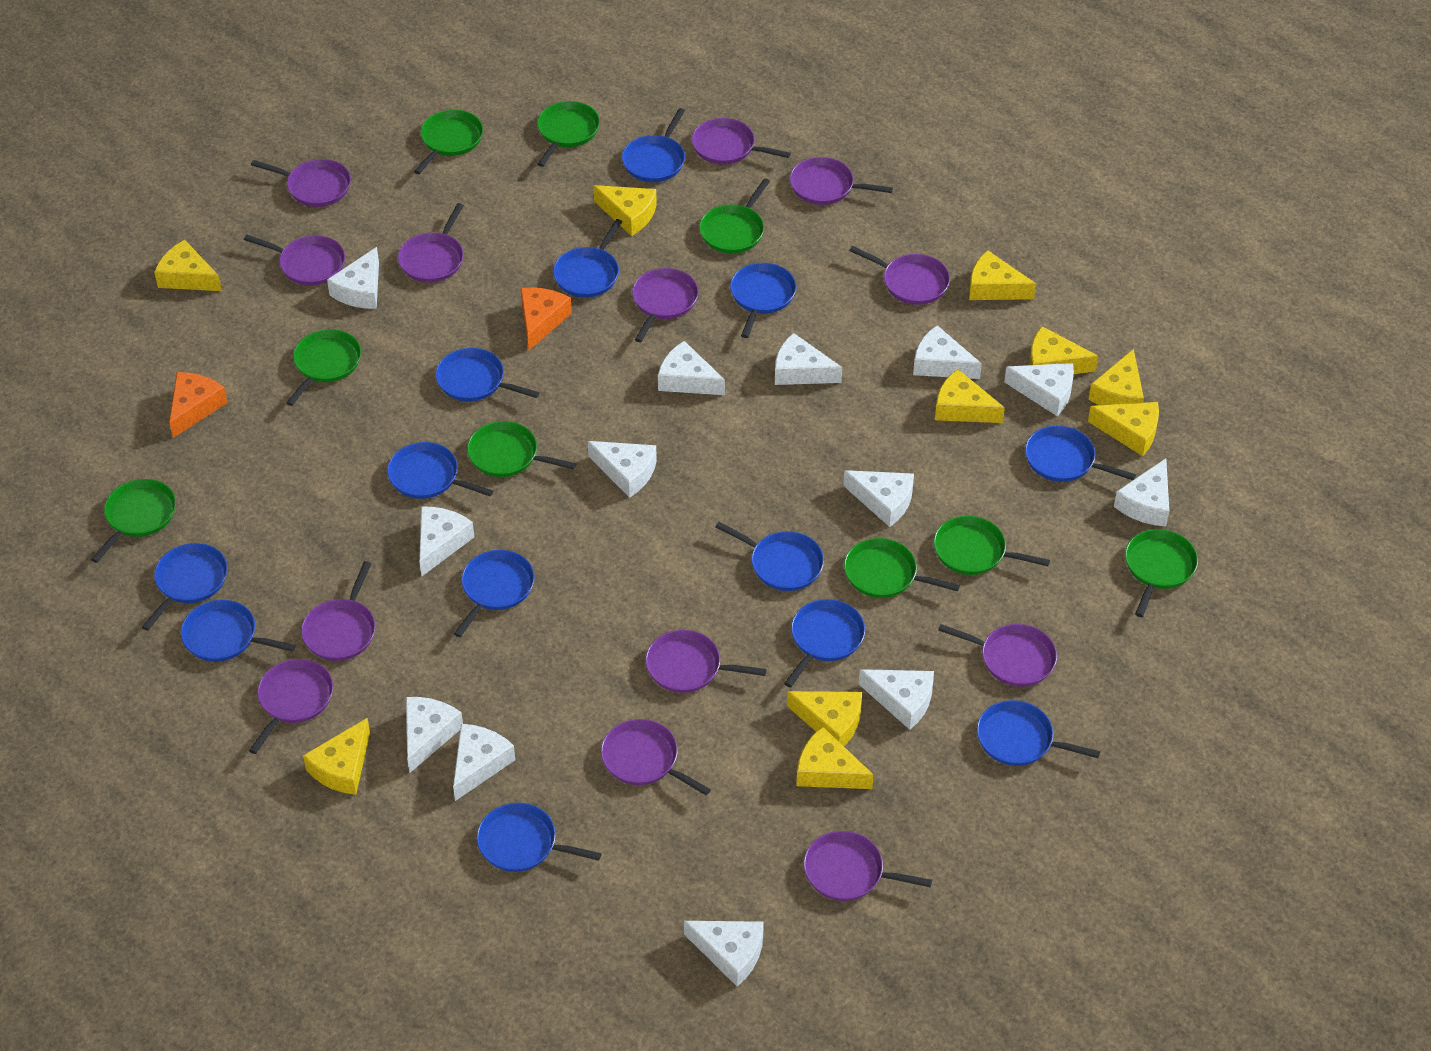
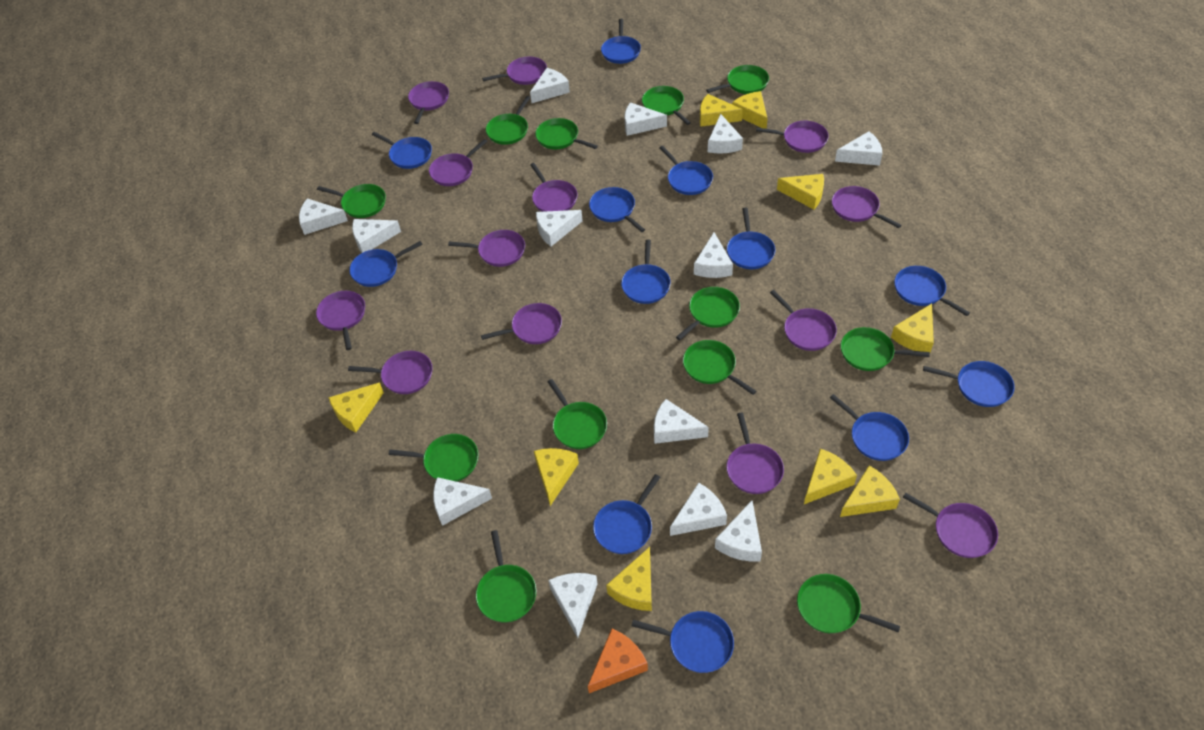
blue pan: 13 -> 12
green pan: 9 -> 12
orange cheese: 2 -> 1
yellow cheese: 10 -> 9

